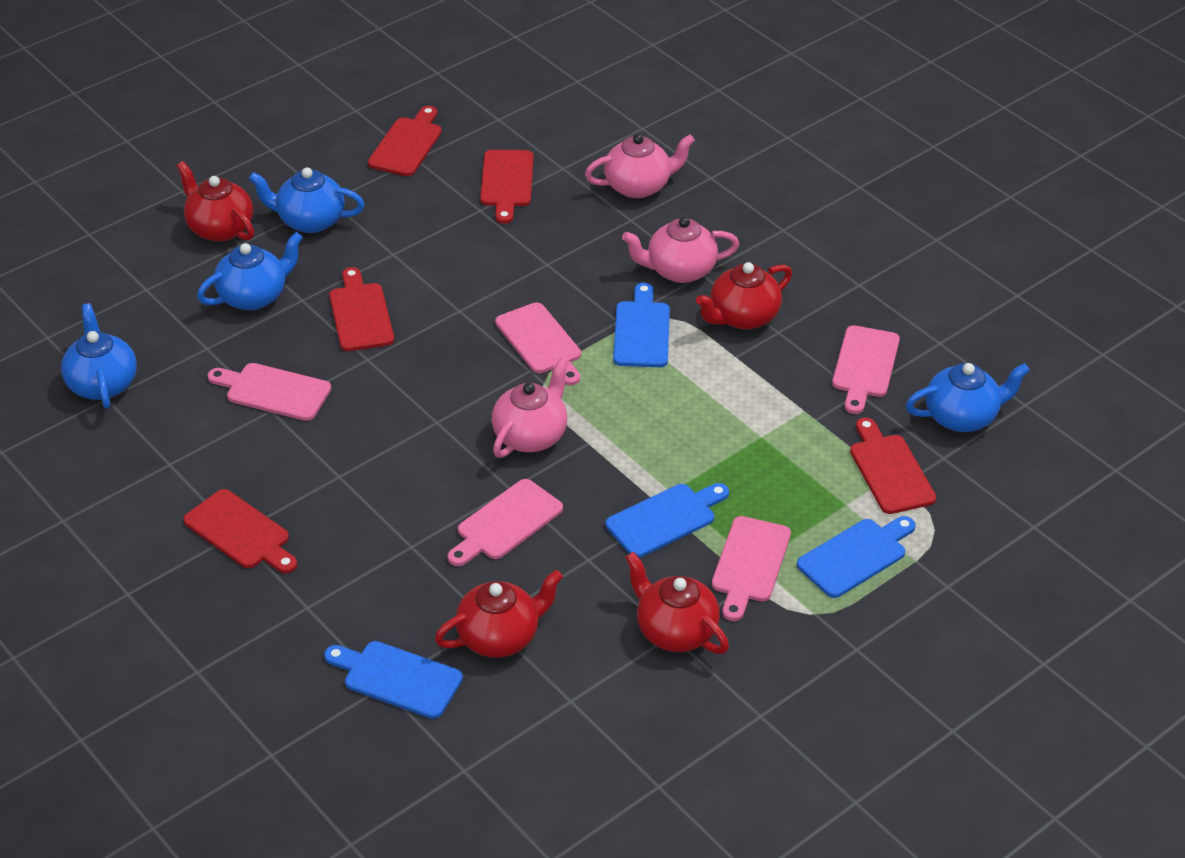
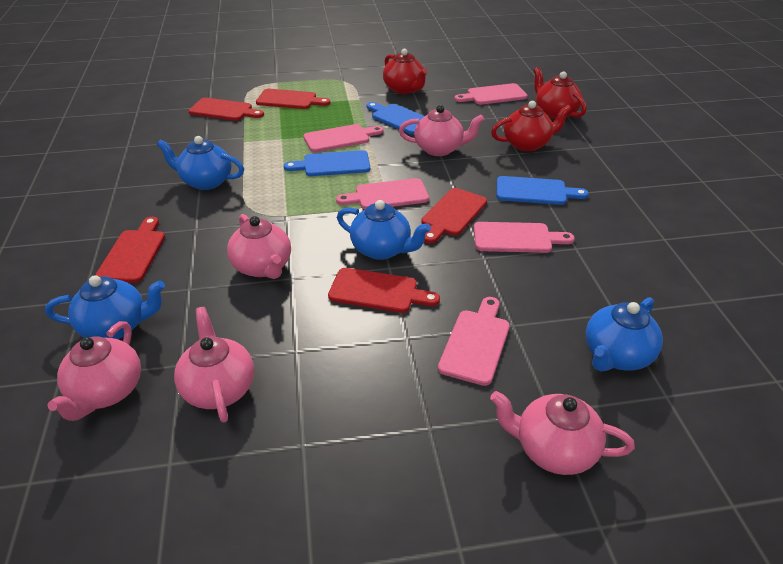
blue cutting board: 4 -> 3
pink teapot: 3 -> 5
red teapot: 4 -> 3

